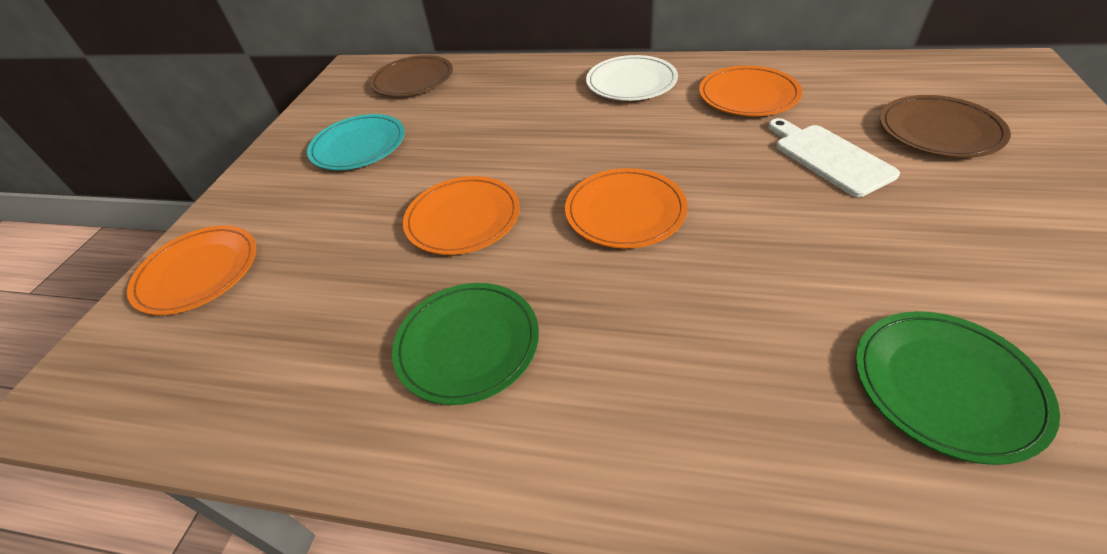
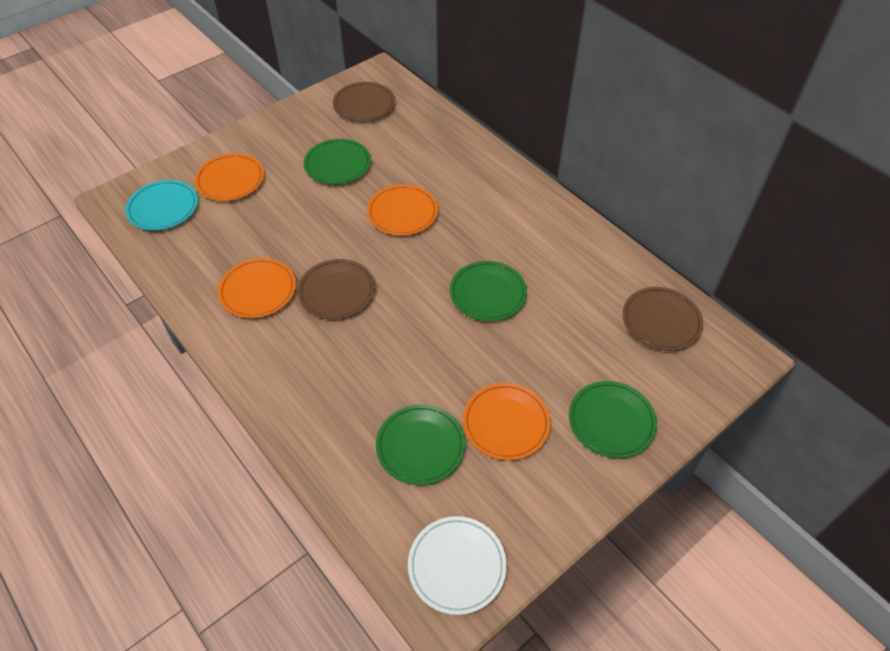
brown plate: 2 -> 3
green plate: 2 -> 4
white cutting board: 1 -> 0

